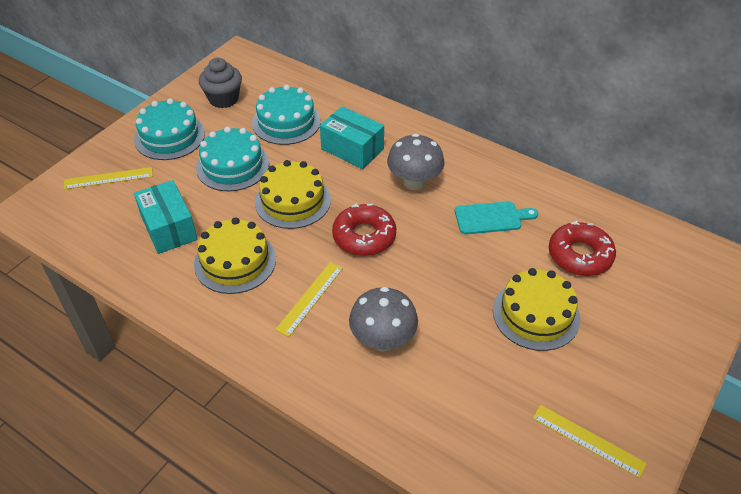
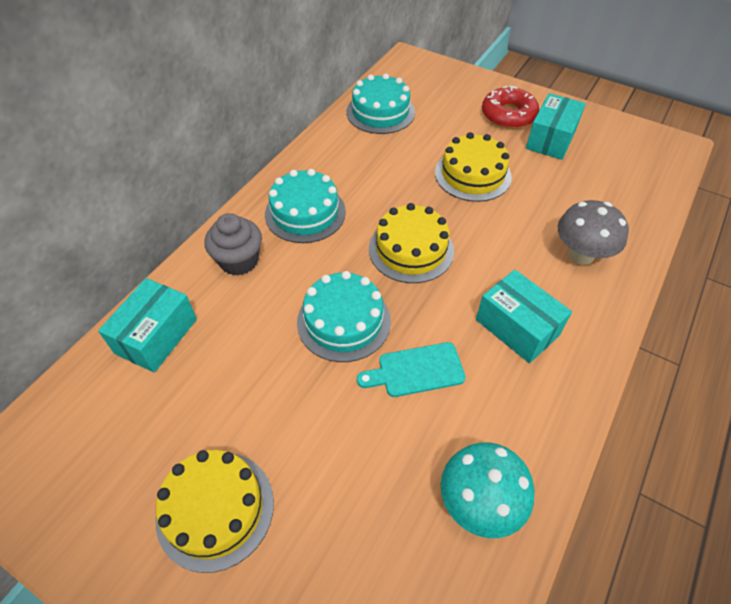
grey mushroom: 2 -> 1
red donut: 2 -> 1
turquoise box: 2 -> 3
turquoise mushroom: 0 -> 1
yellow ruler: 3 -> 0

